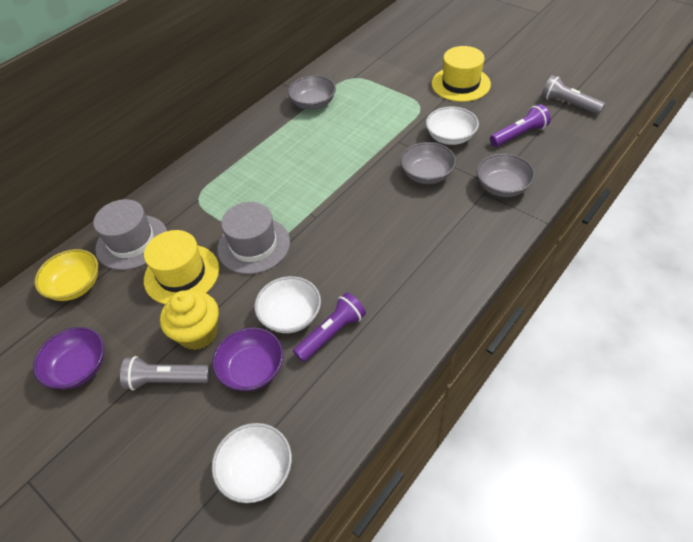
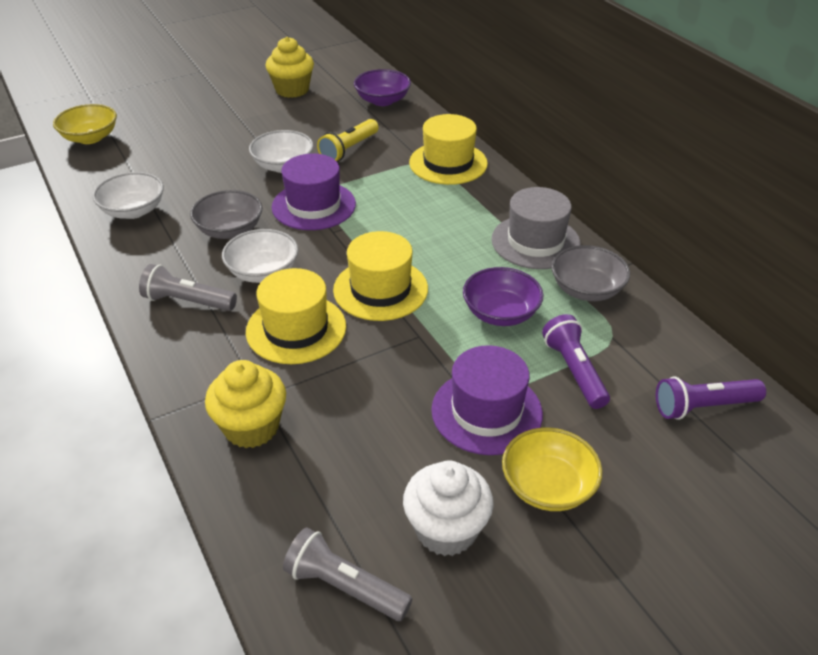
grey bowl: 3 -> 2
grey hat: 2 -> 1
purple hat: 0 -> 2
white cupcake: 0 -> 1
yellow bowl: 1 -> 2
yellow cupcake: 1 -> 2
yellow flashlight: 0 -> 1
yellow hat: 2 -> 3

